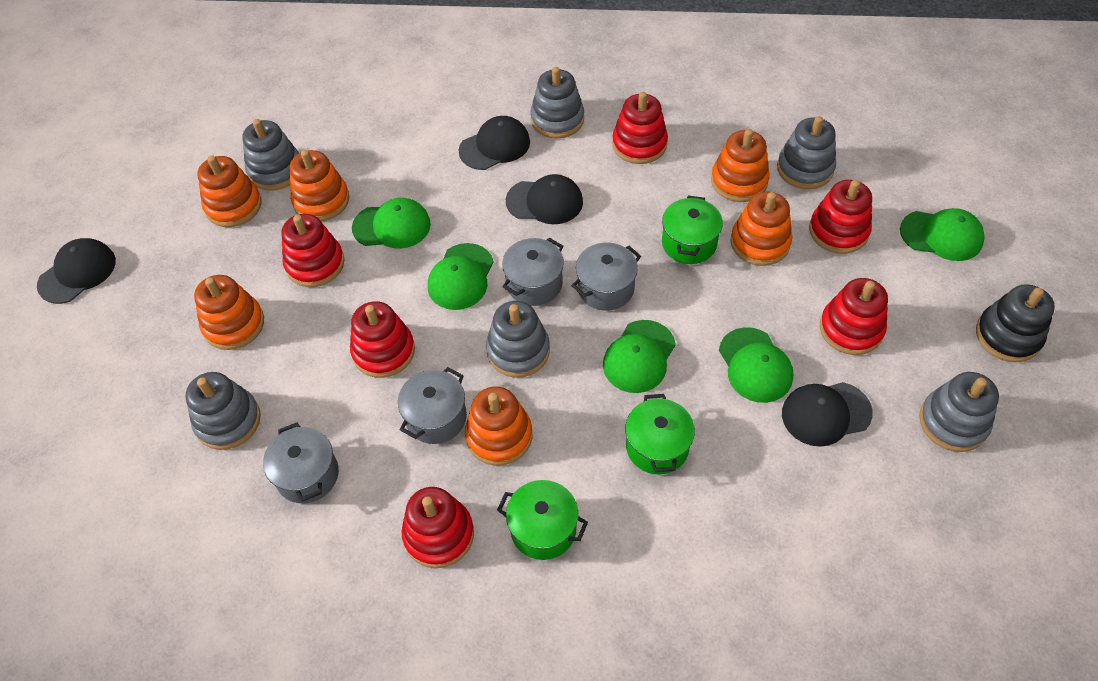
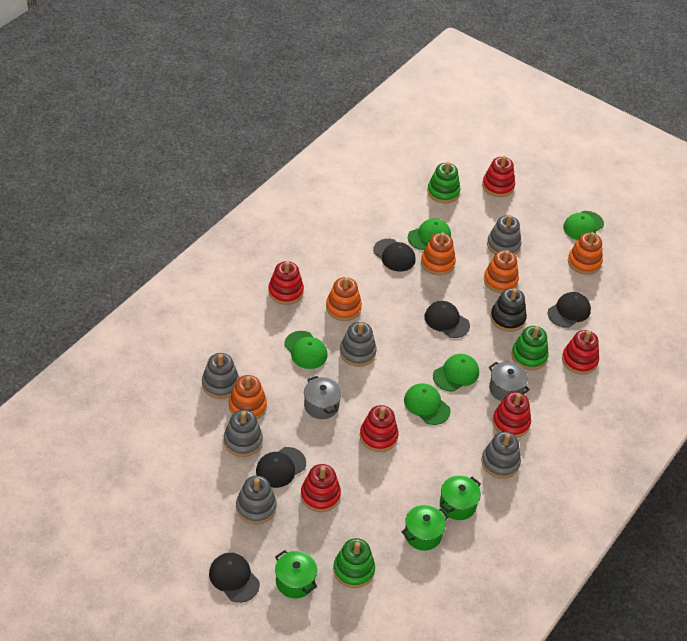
black cap: 4 -> 5
green stacking toy: 0 -> 3
grey pot: 4 -> 2
orange stacking toy: 6 -> 5

